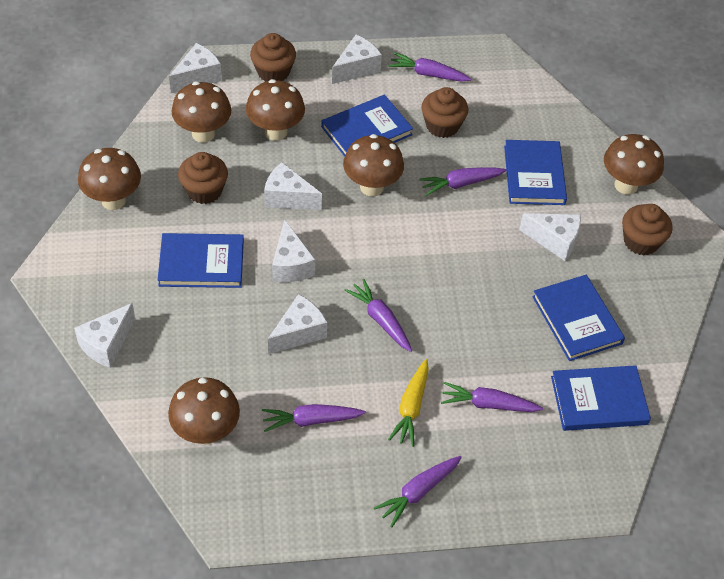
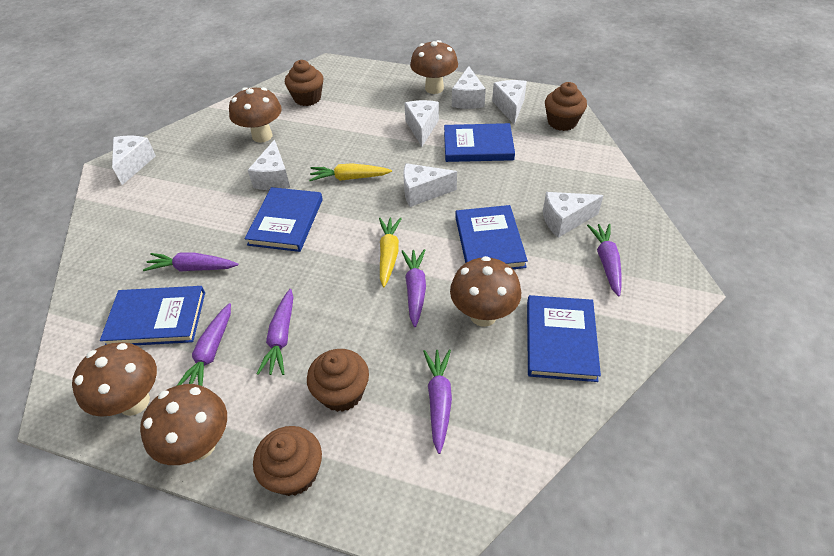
brown mushroom: 6 -> 5
yellow carrot: 1 -> 2

